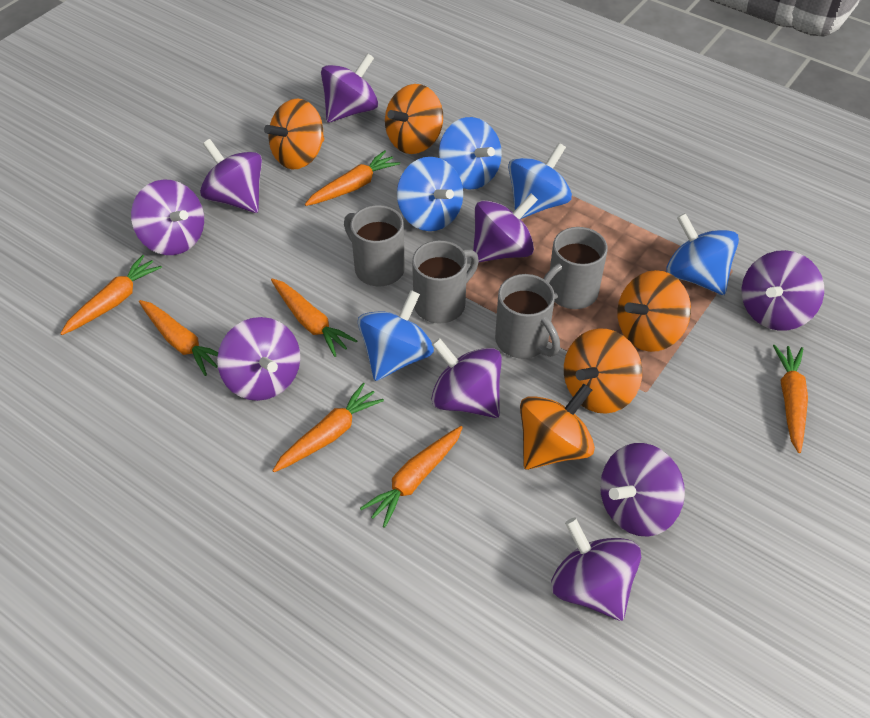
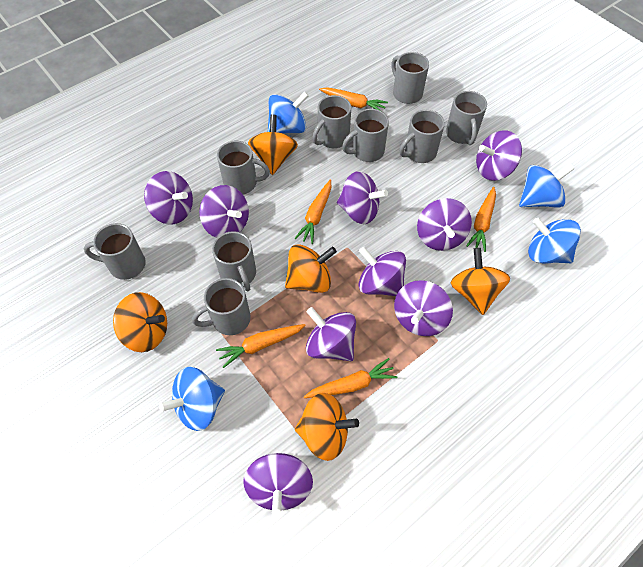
blue spinning top: 5 -> 4
grey mug: 4 -> 9
orange carrot: 7 -> 5

